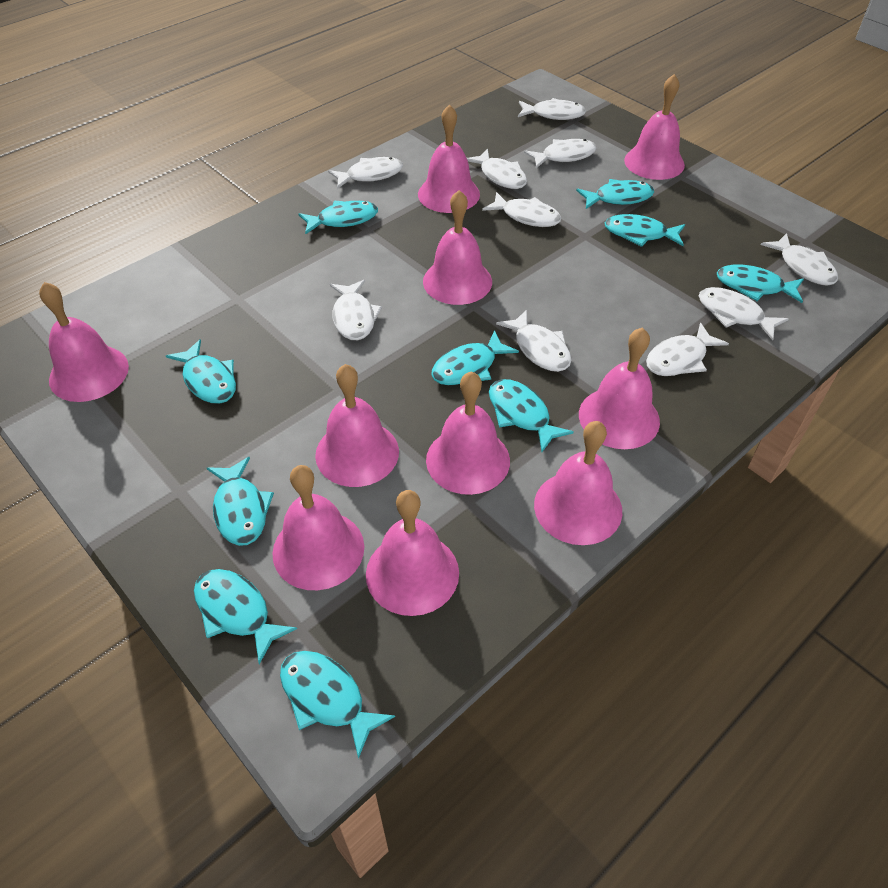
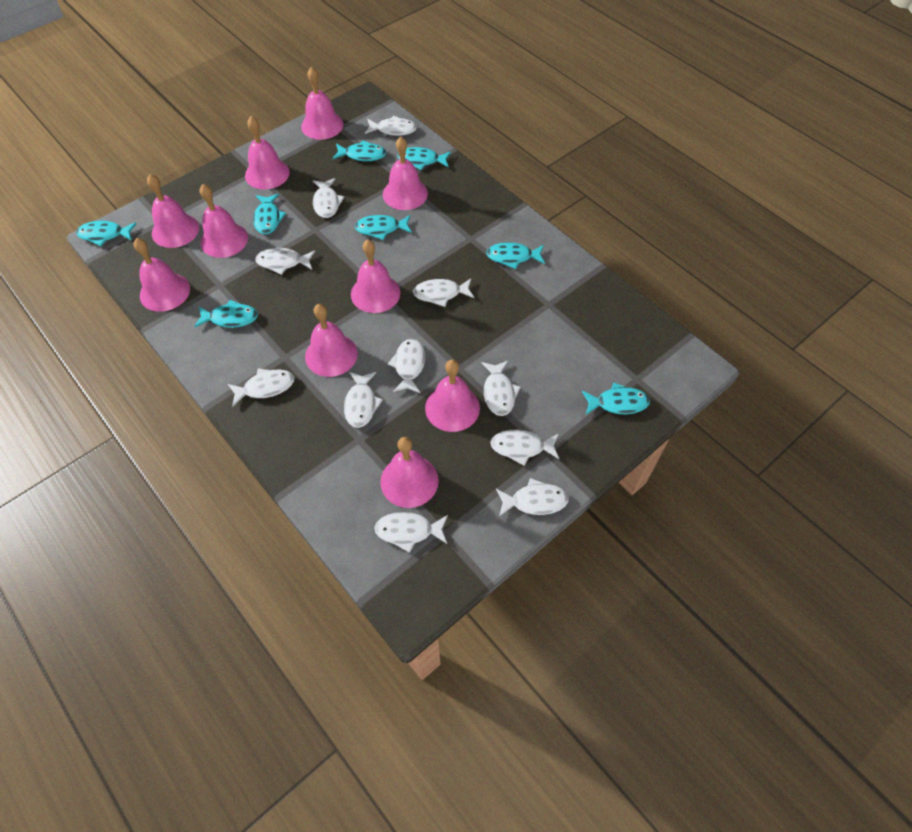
turquoise fish: 10 -> 8
white fish: 10 -> 11

